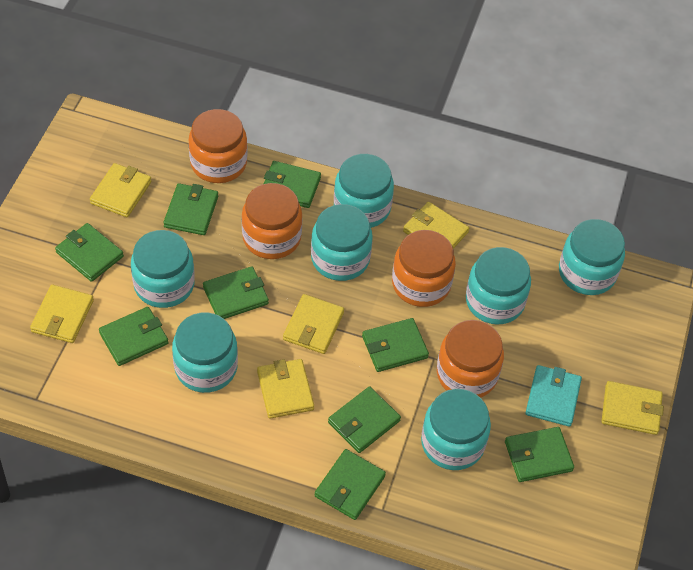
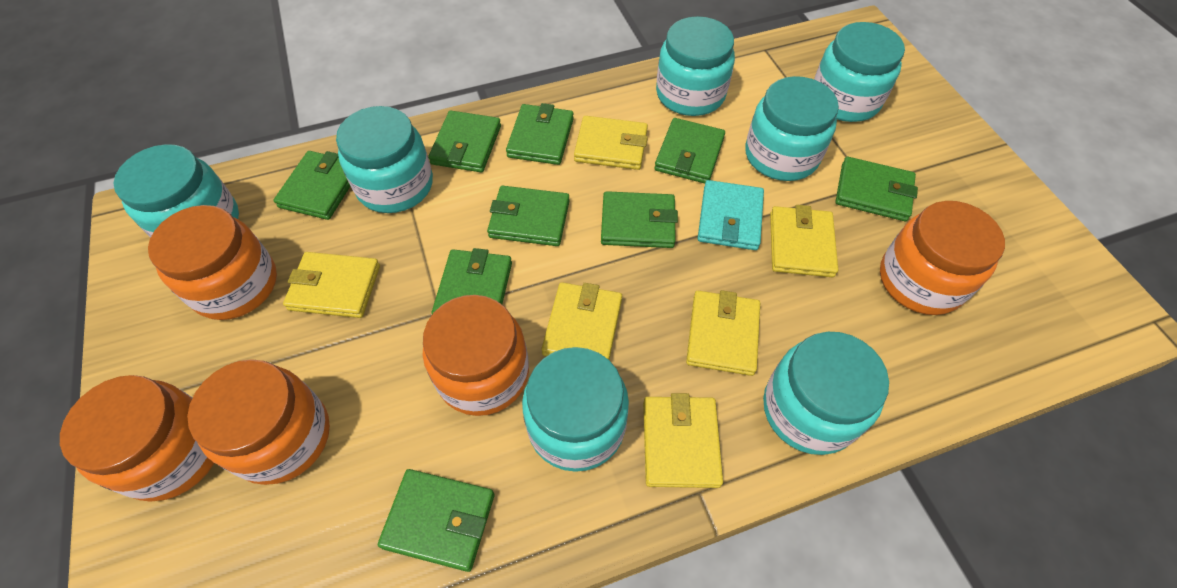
orange jar: 4 -> 5

